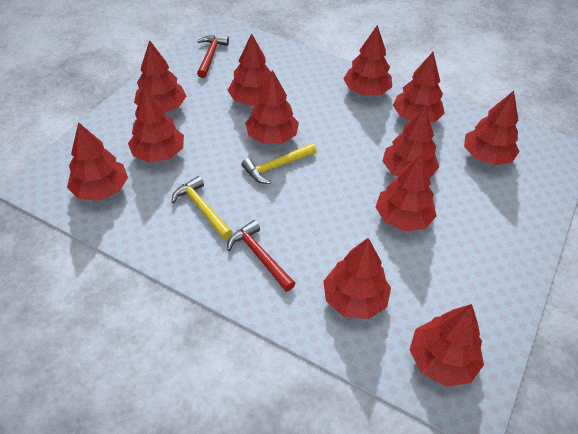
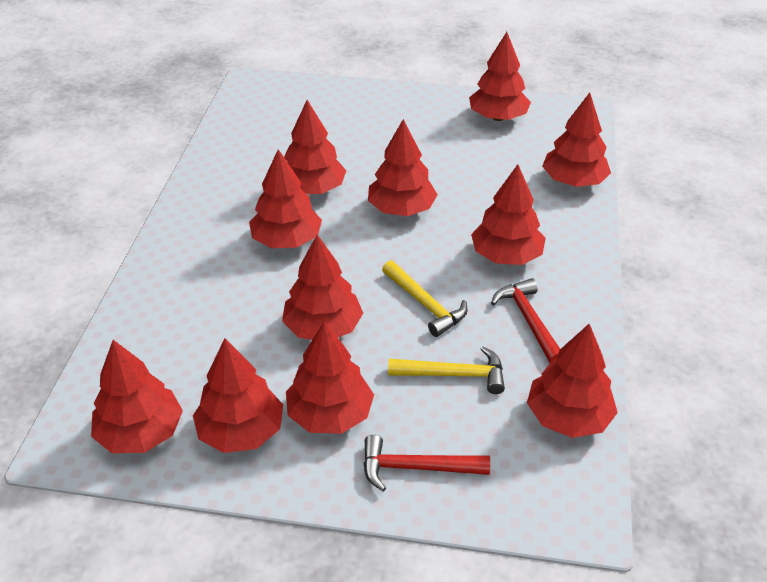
red tree: 12 -> 11

